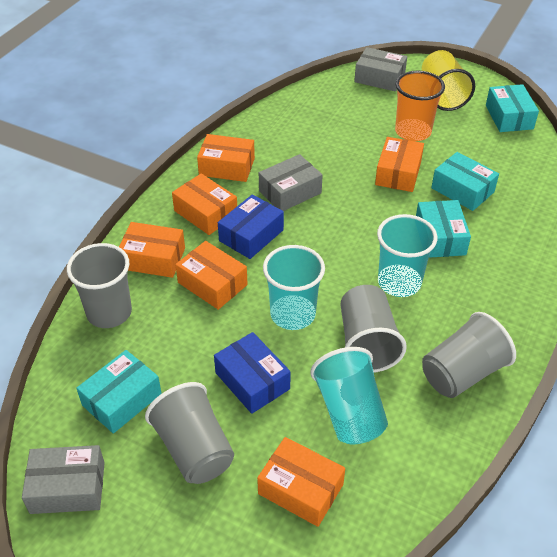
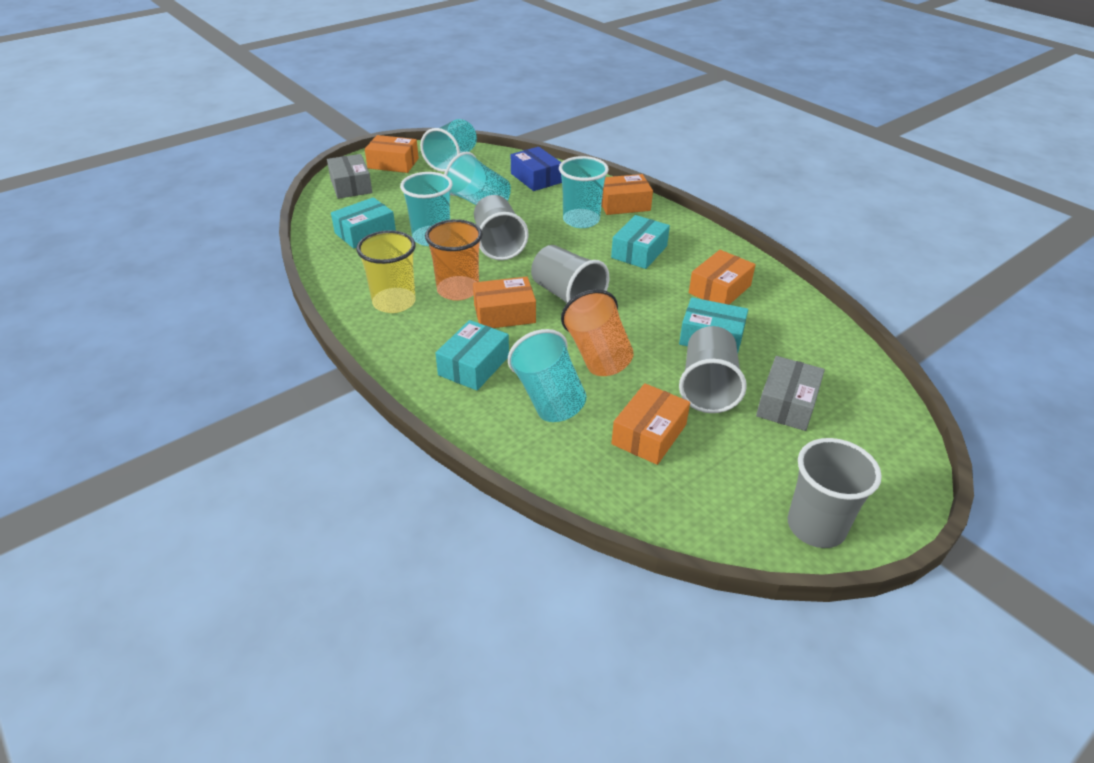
blue box: 2 -> 1
grey box: 3 -> 2
orange box: 6 -> 5
orange cup: 1 -> 2
turquoise cup: 3 -> 5

